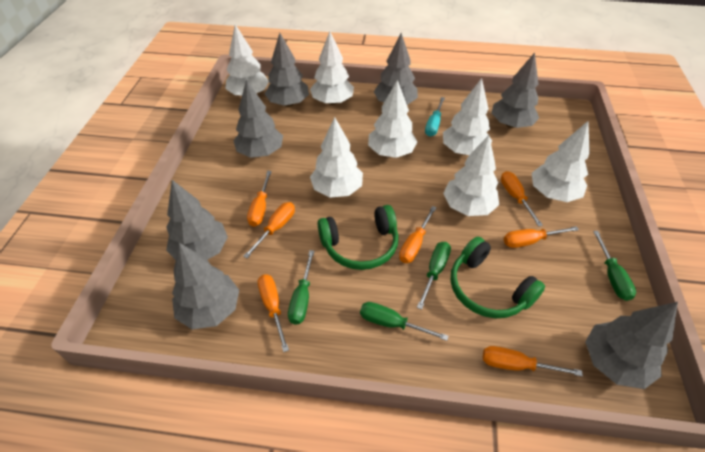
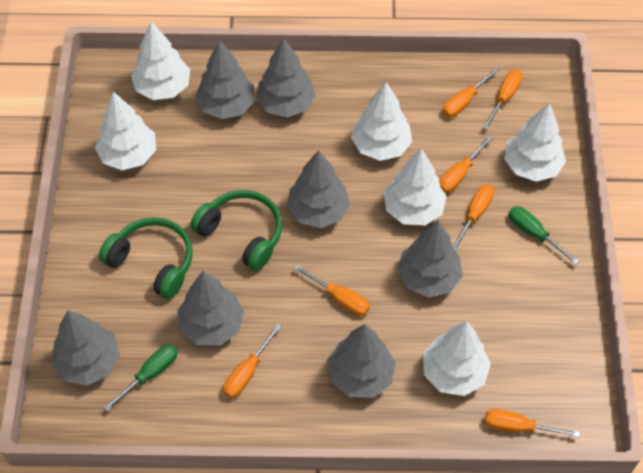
green screwdriver: 4 -> 2
turquoise screwdriver: 1 -> 0
white tree: 7 -> 6

